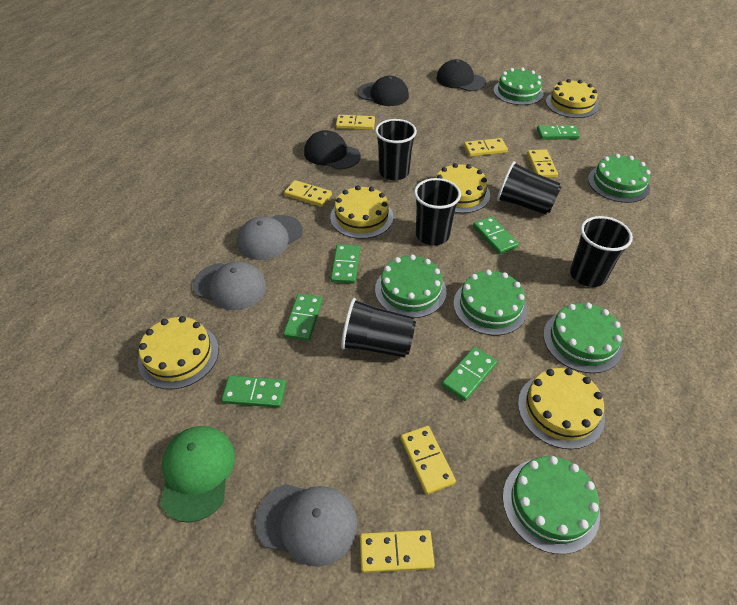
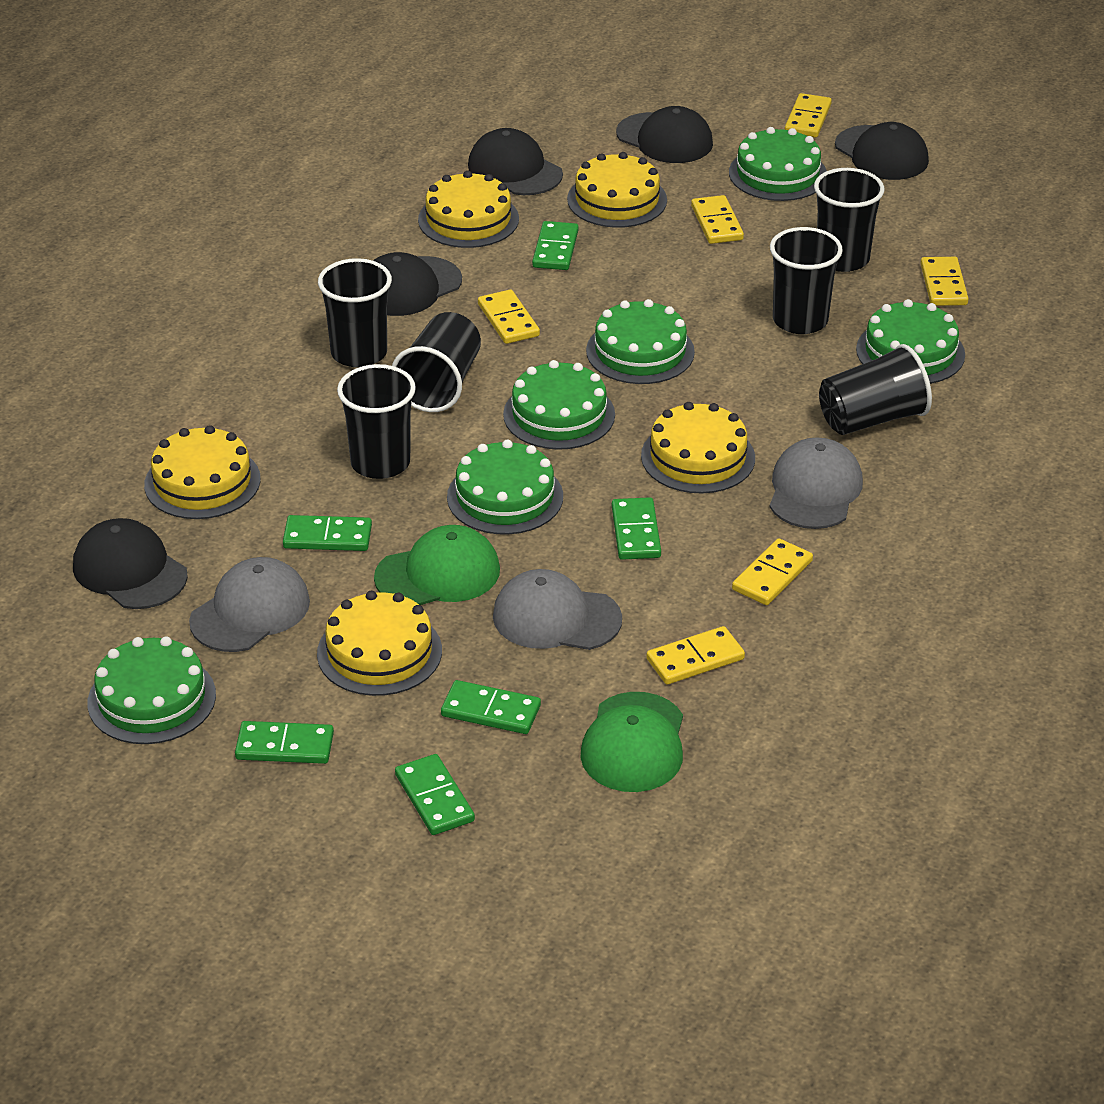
black cap: 3 -> 5
black cup: 5 -> 6
green cap: 1 -> 2

